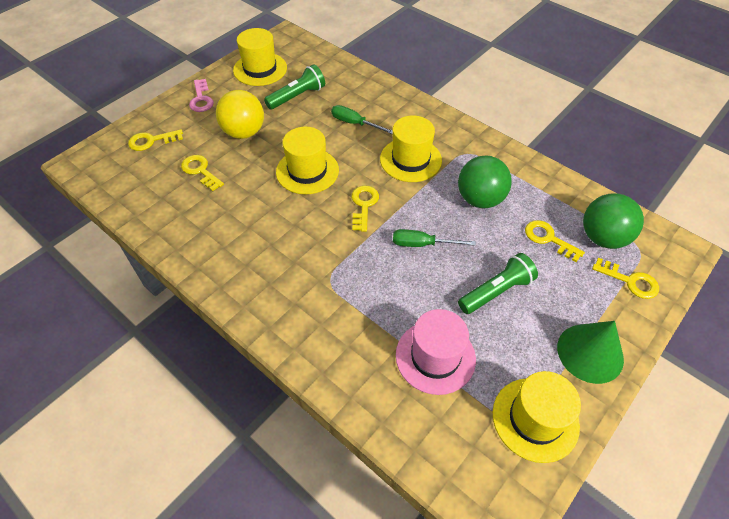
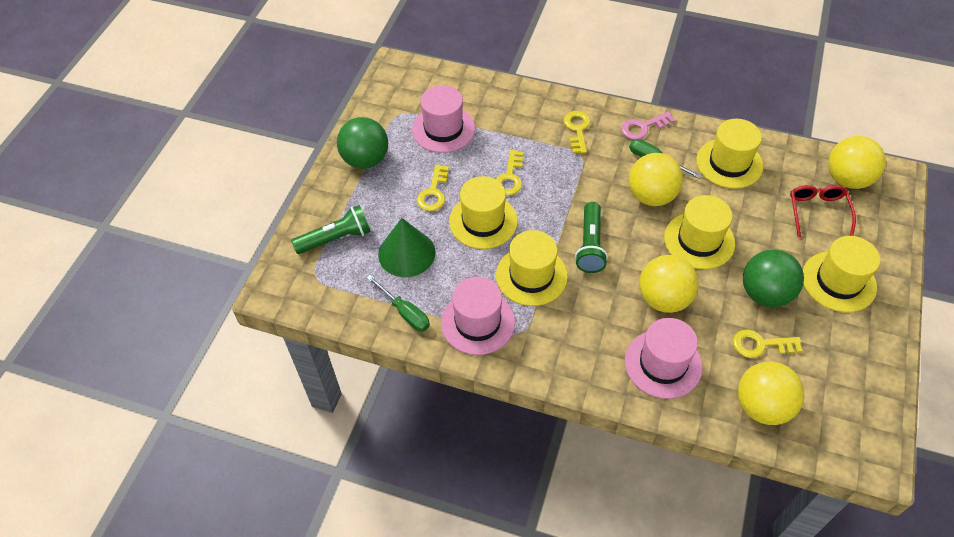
pink hat: 1 -> 3
red glasses: 0 -> 1
yellow ball: 1 -> 4
yellow hat: 4 -> 5
yellow key: 5 -> 4

